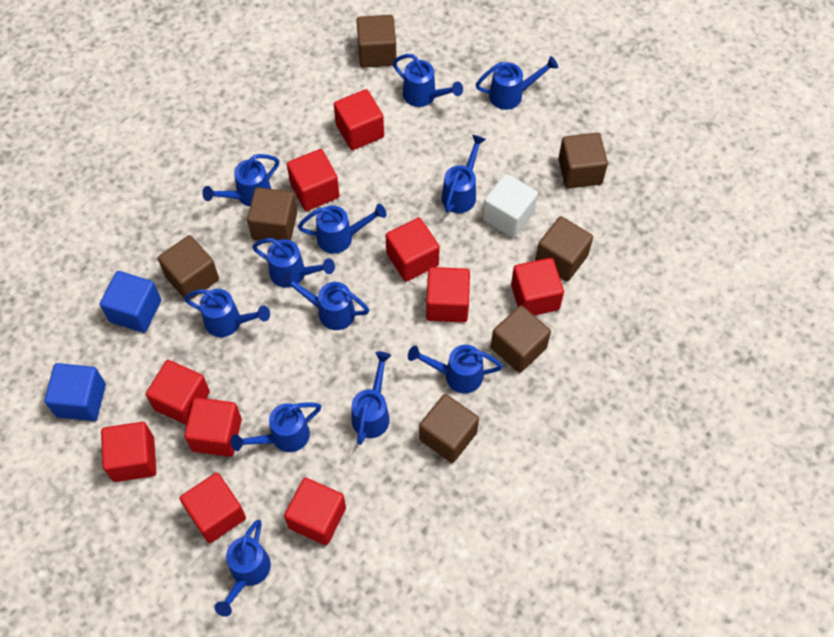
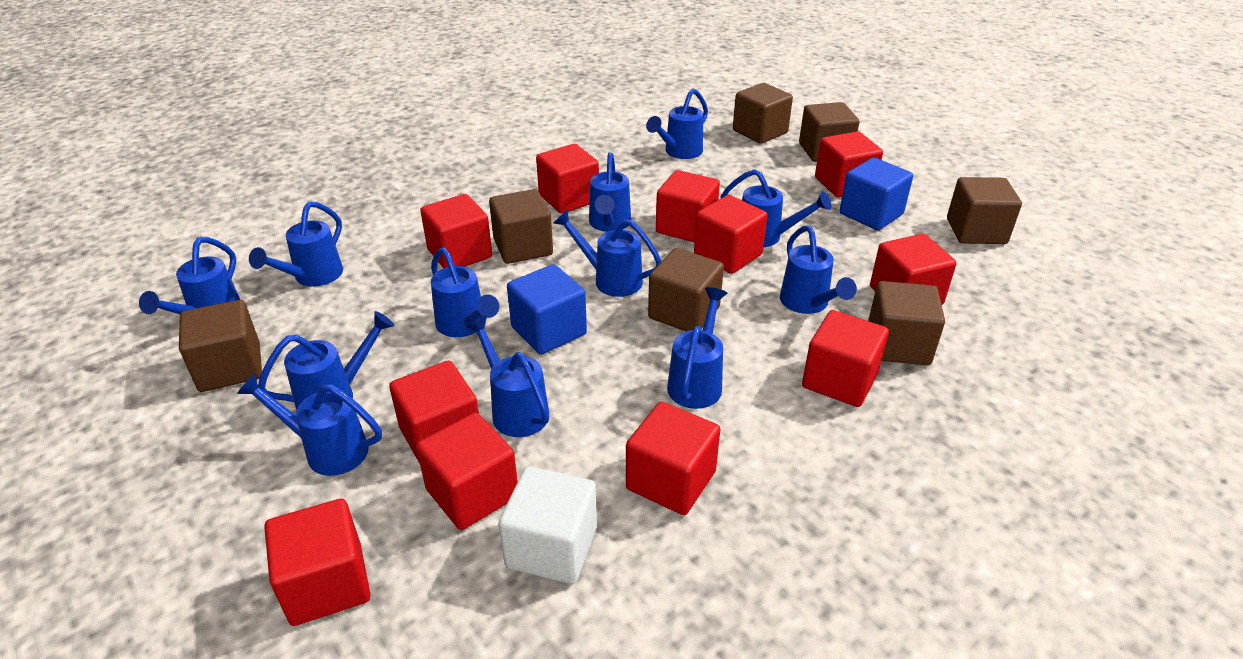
red cube: 10 -> 11

